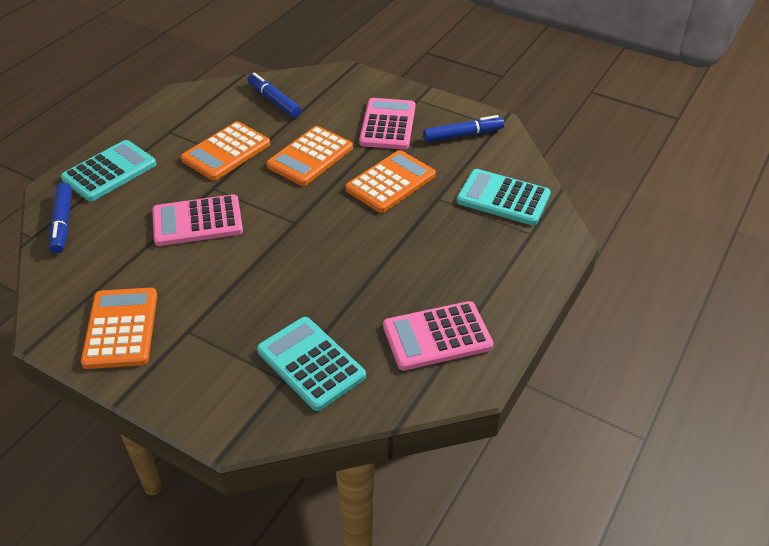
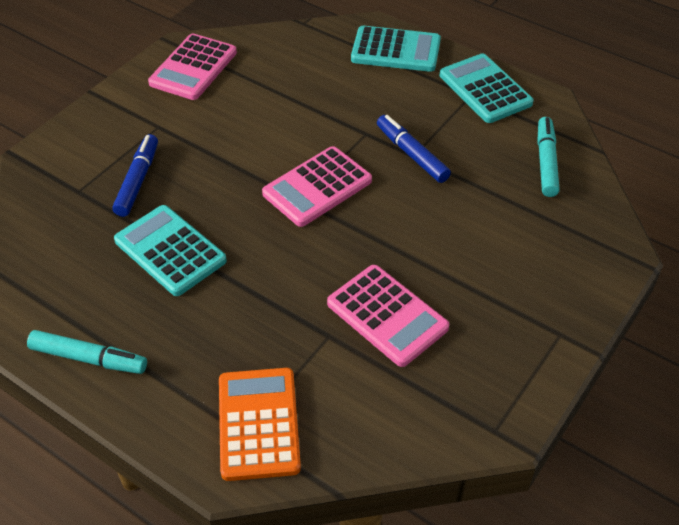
blue marker: 3 -> 2
orange calculator: 4 -> 1
turquoise marker: 0 -> 2

